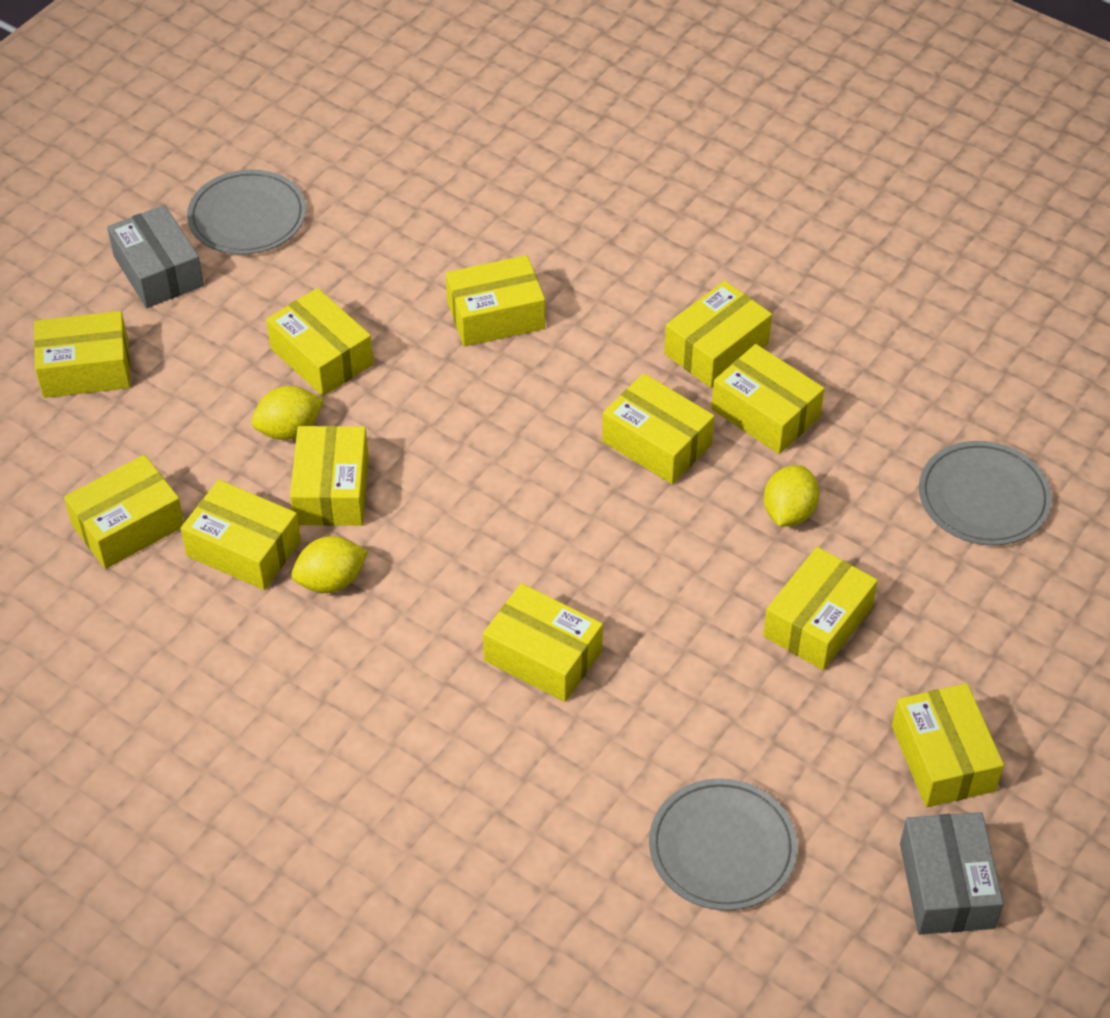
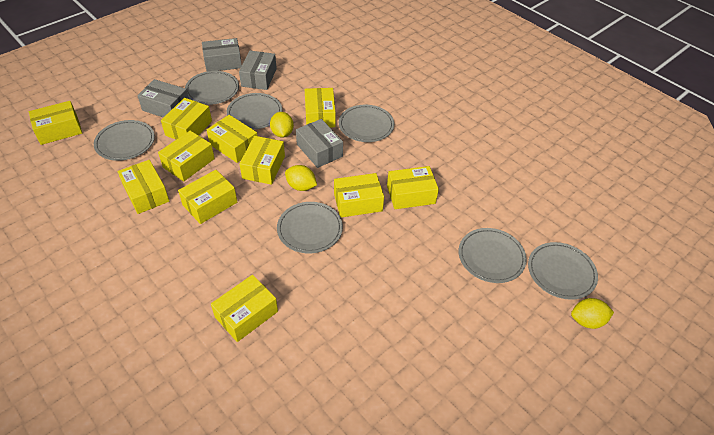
grey box: 2 -> 4
grey plate: 3 -> 7
yellow box: 12 -> 11

